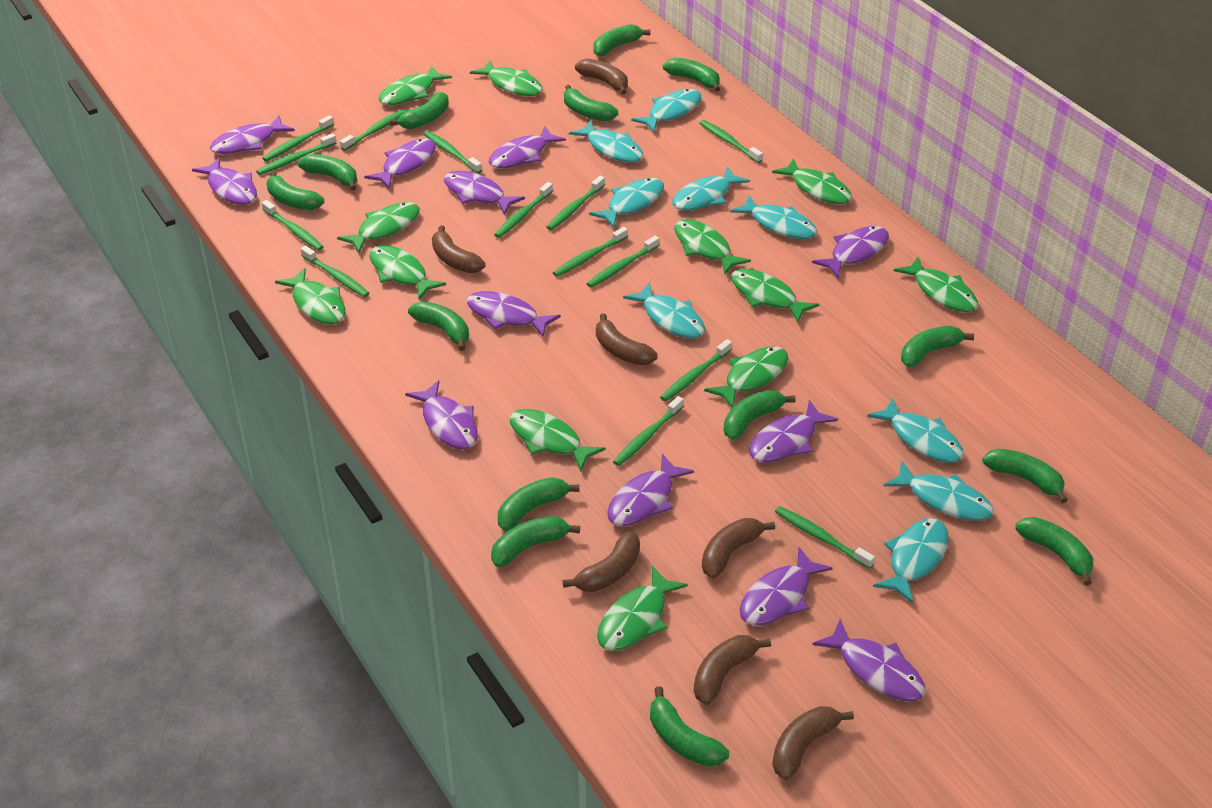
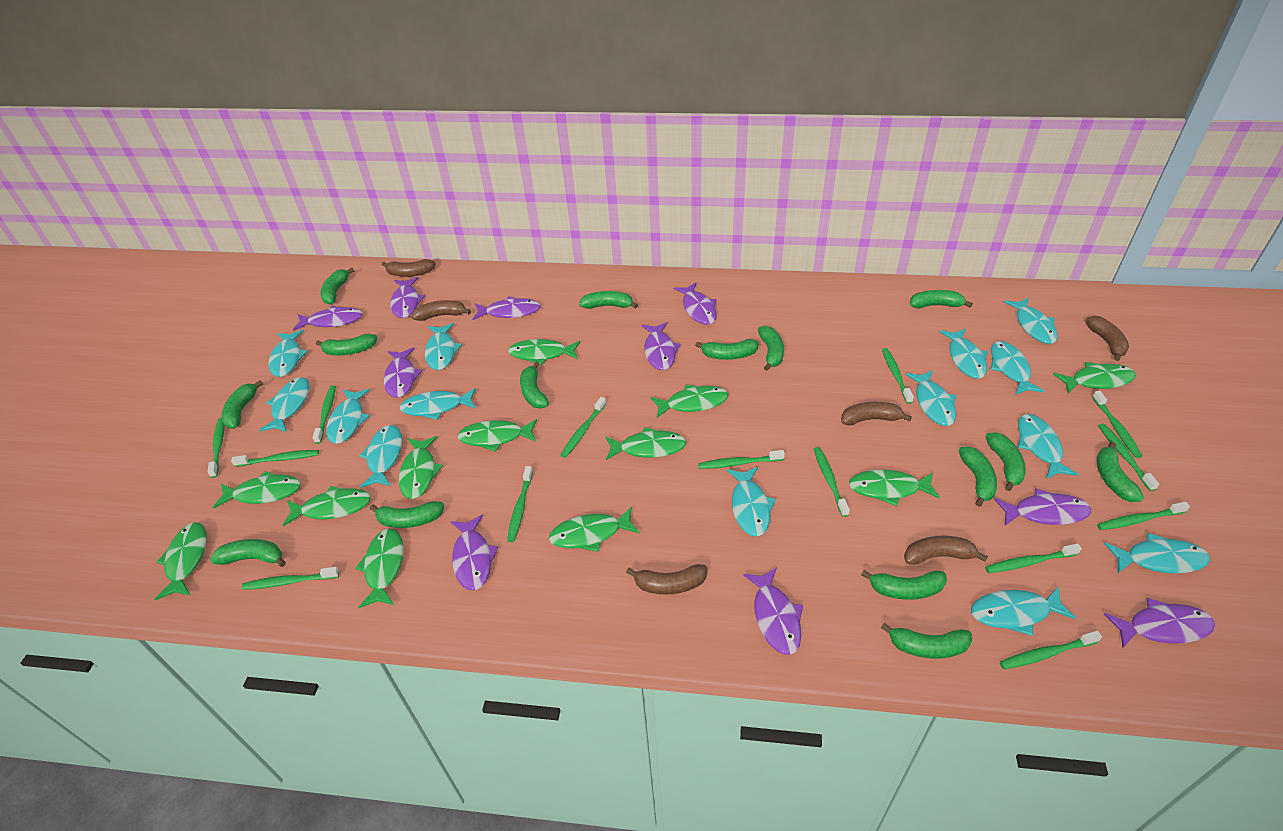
brown banana: 7 -> 6
green banana: 14 -> 15
purple fish: 12 -> 10
turquoise fish: 9 -> 14

